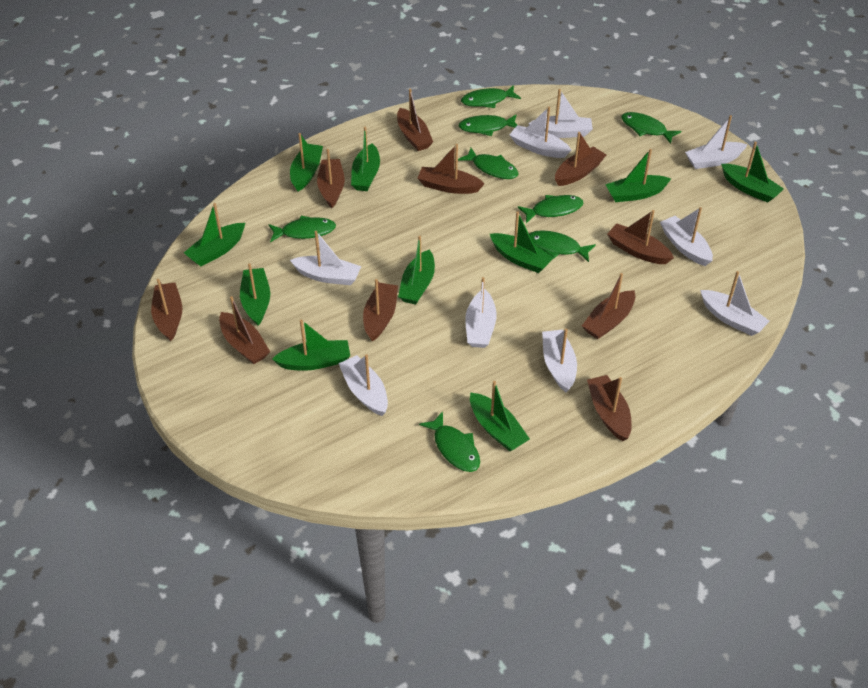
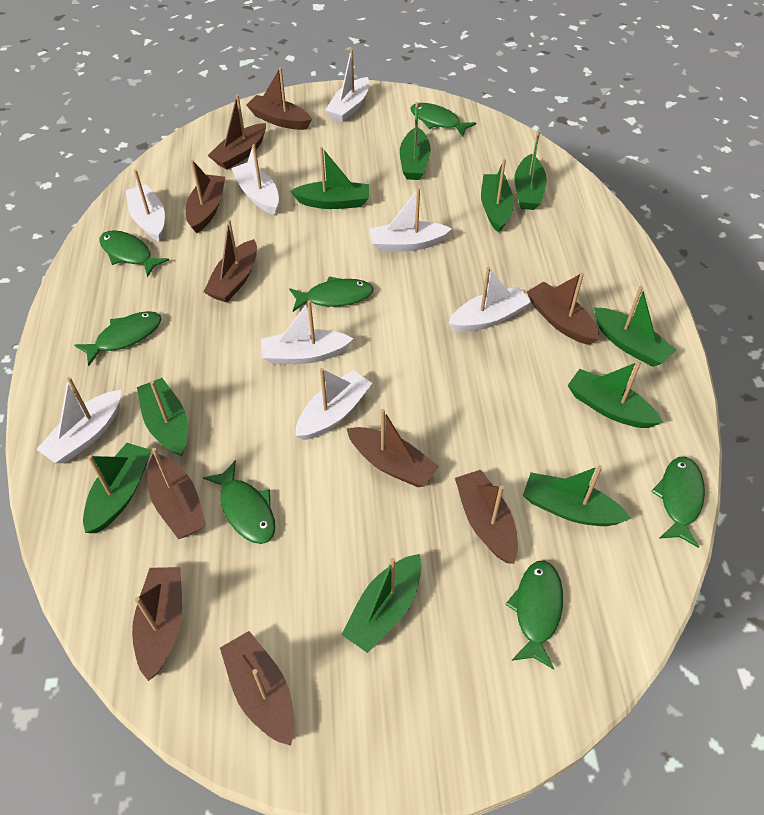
green fish: 8 -> 7
white boat: 9 -> 8

